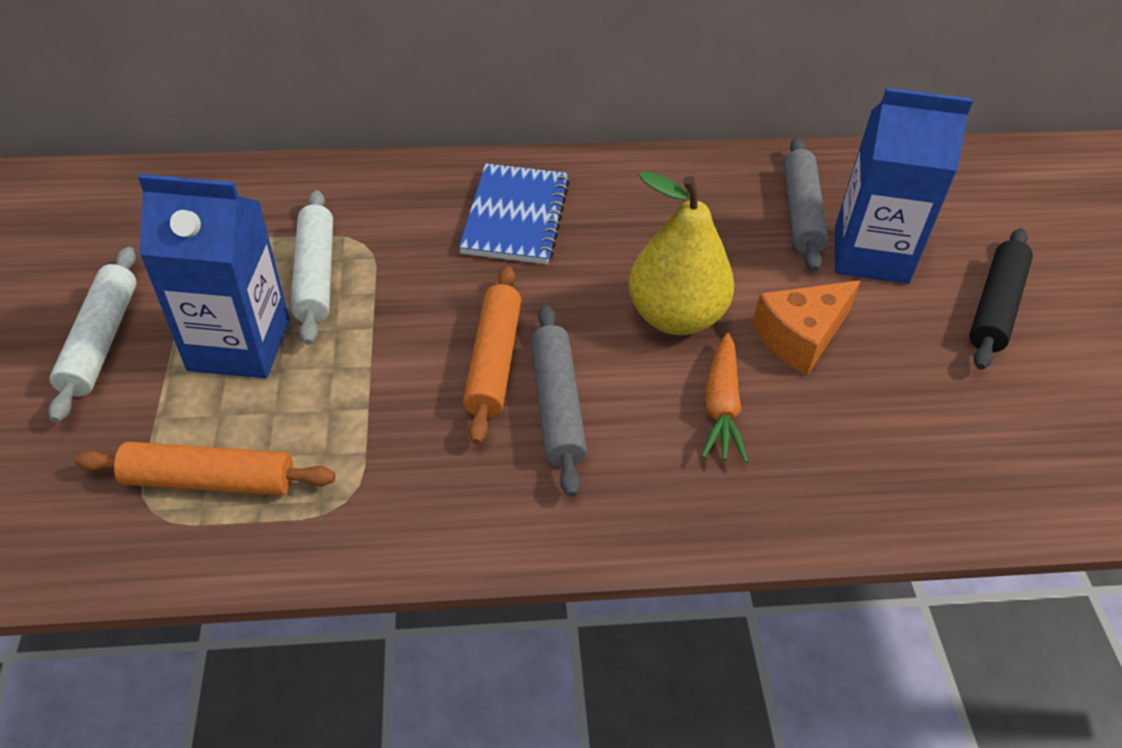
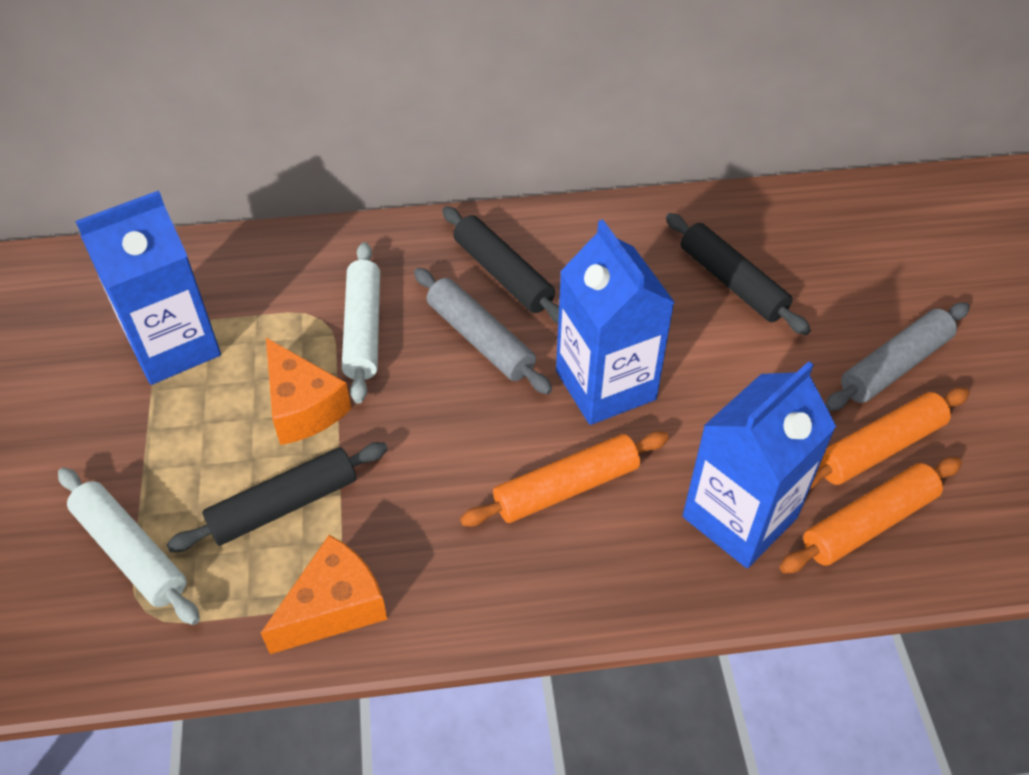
black rolling pin: 1 -> 3
blue carton: 2 -> 3
blue notebook: 1 -> 0
orange carrot: 1 -> 0
orange cheese: 1 -> 2
orange rolling pin: 2 -> 3
yellow pear: 1 -> 0

